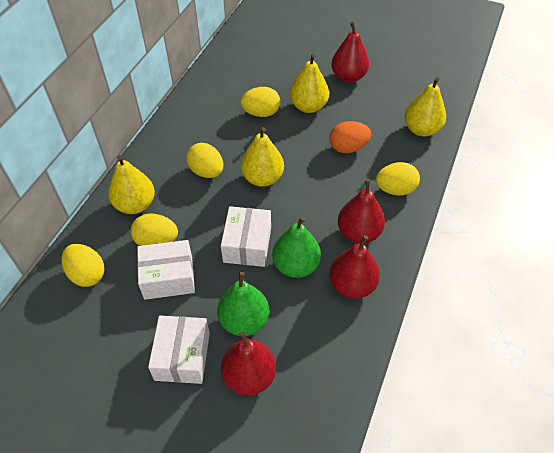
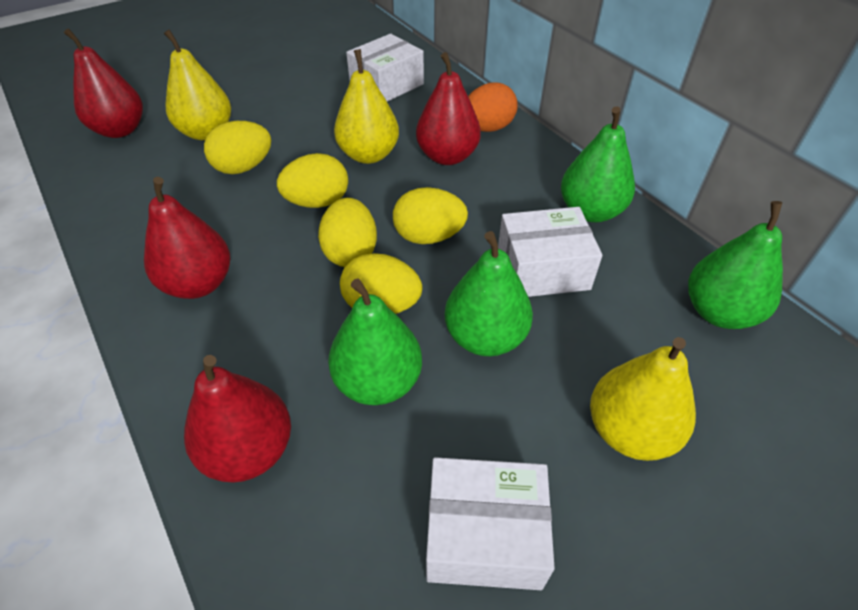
green pear: 2 -> 4
yellow pear: 4 -> 3

